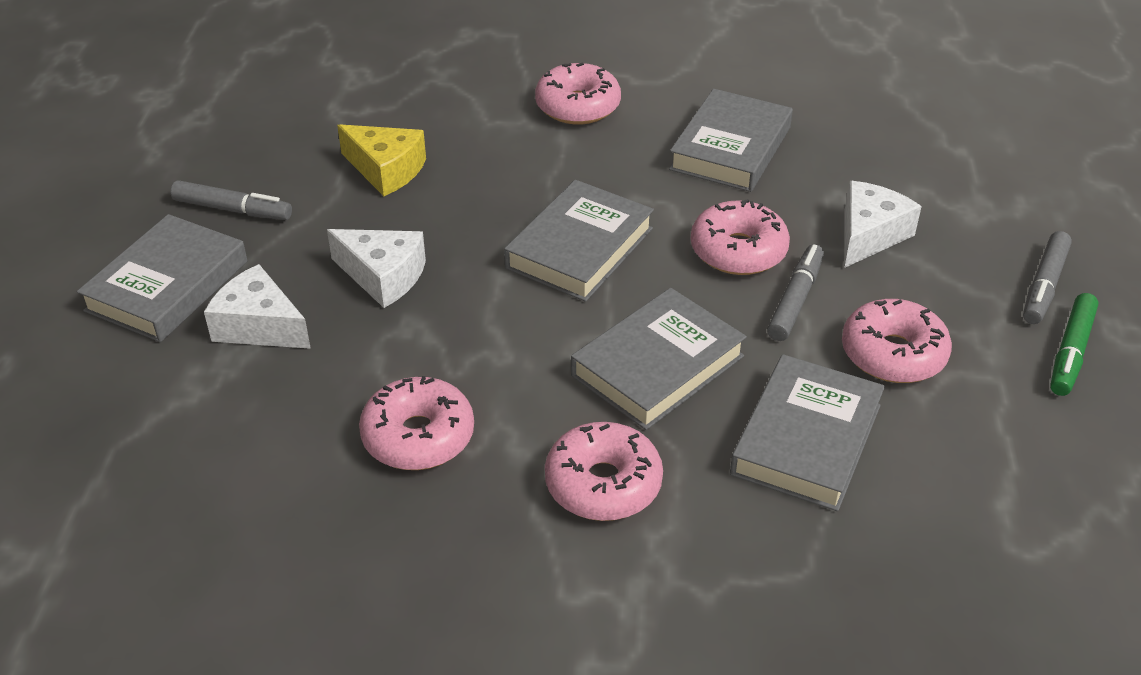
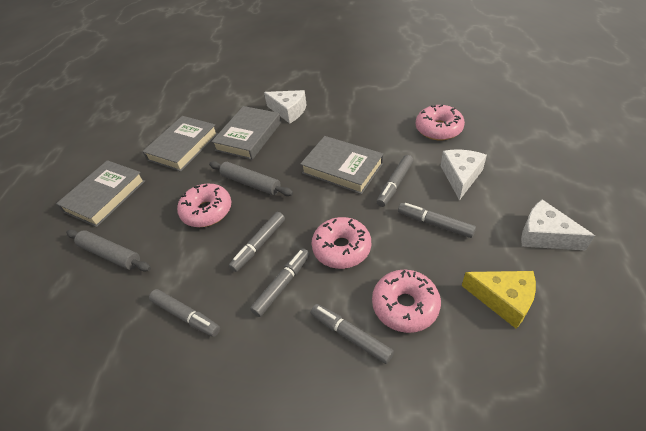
green marker: 1 -> 0
grey book: 5 -> 4
grey marker: 3 -> 6
grey rolling pin: 0 -> 2
pink donut: 5 -> 4

